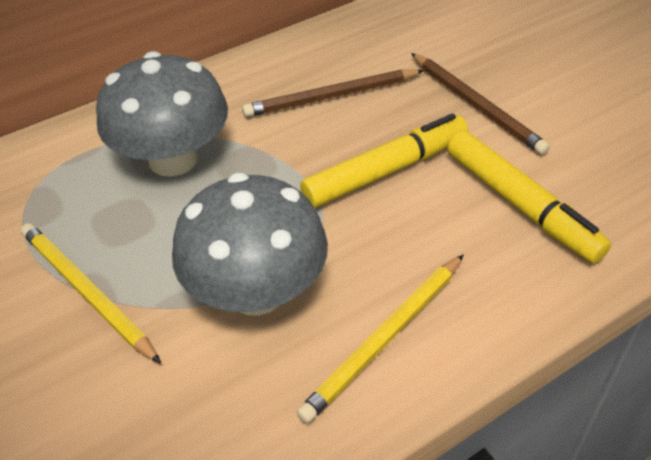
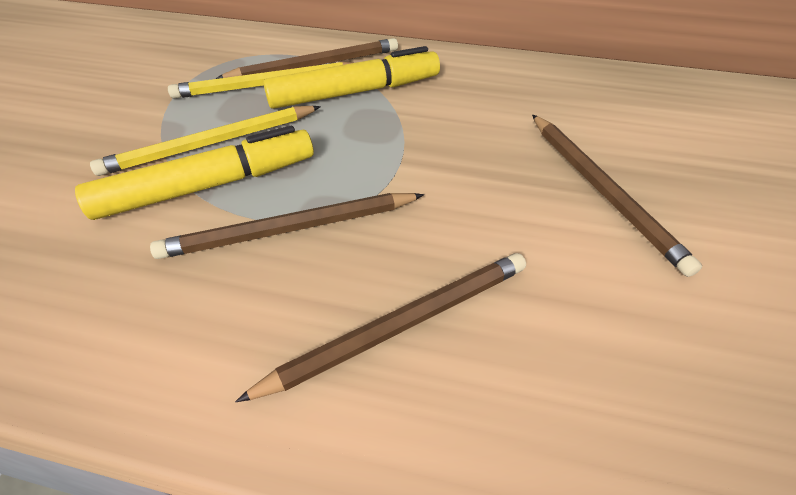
brown pencil: 2 -> 4
grey mushroom: 2 -> 0

